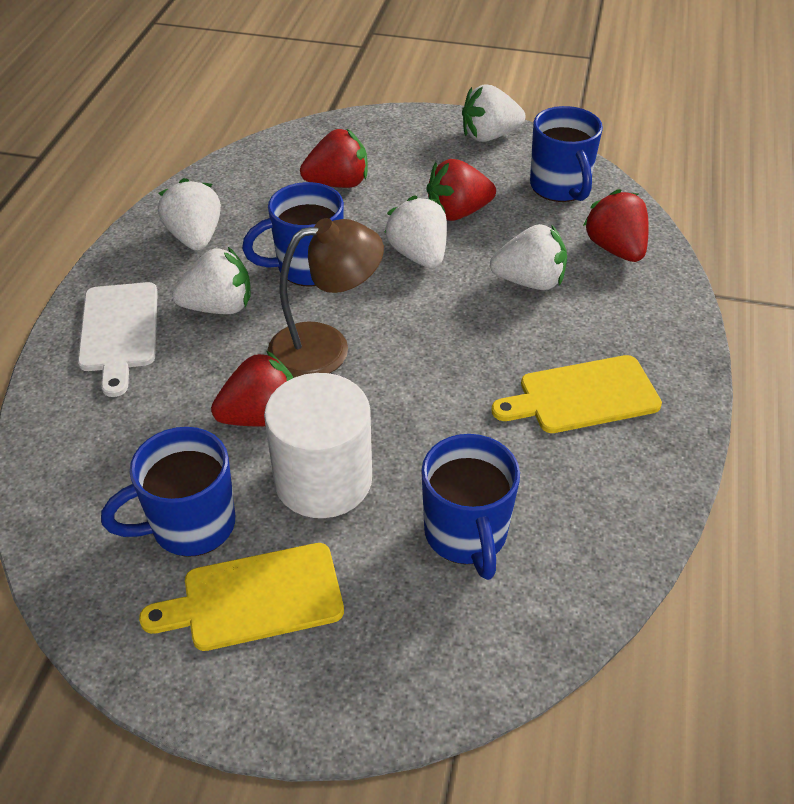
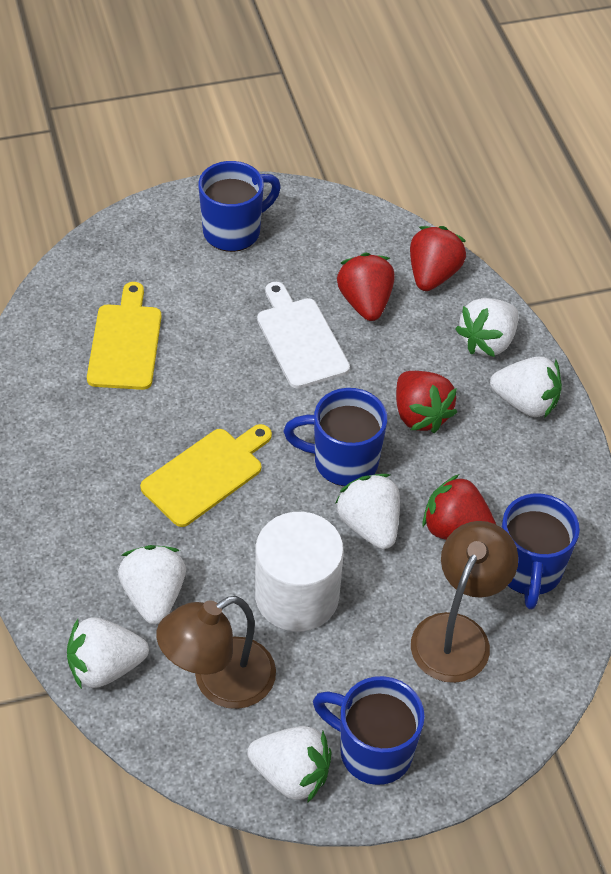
brown lamp: 1 -> 2
white strawberry: 5 -> 6

